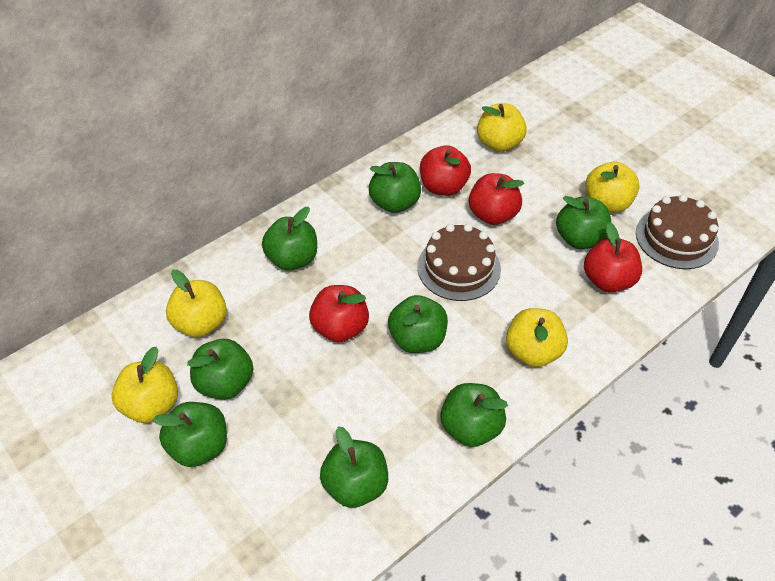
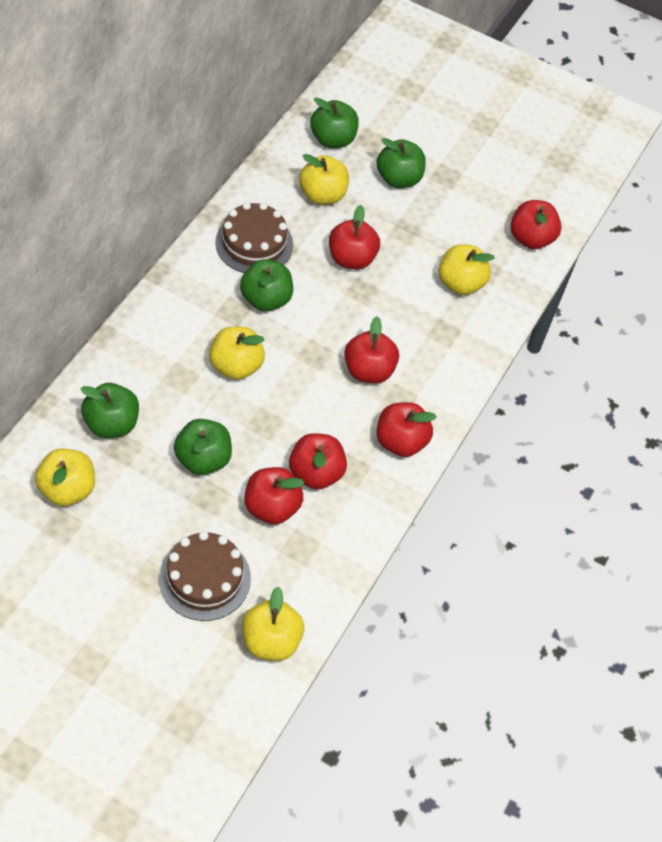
green apple: 8 -> 5
red apple: 4 -> 6

